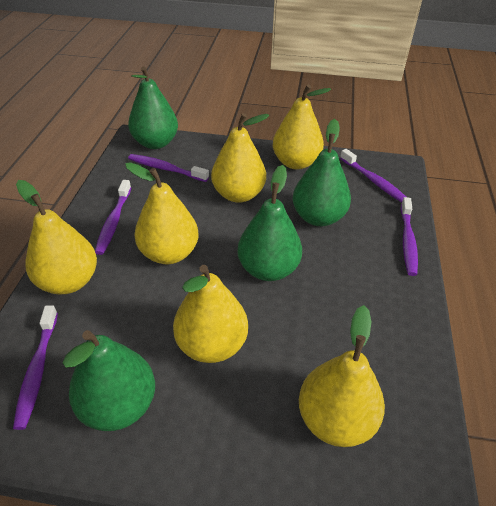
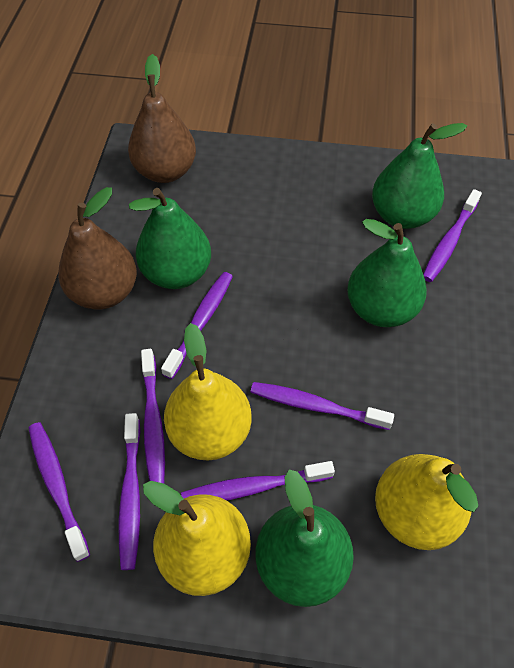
brown pear: 0 -> 2
purple toothbrush: 5 -> 7
yellow pear: 6 -> 3

